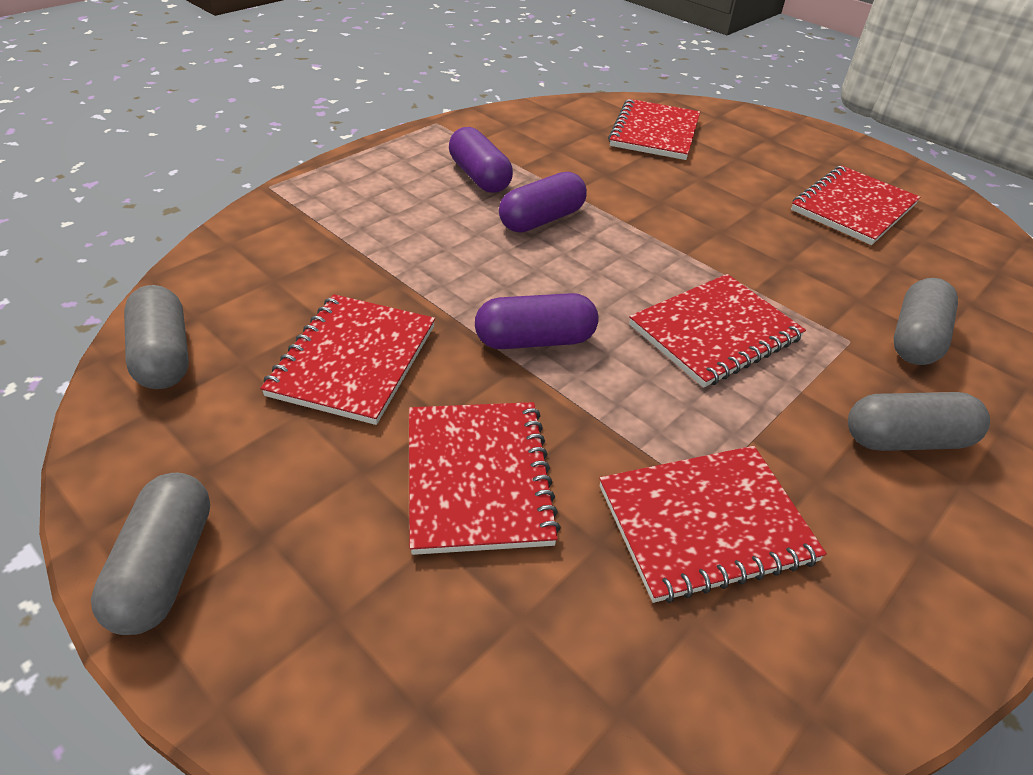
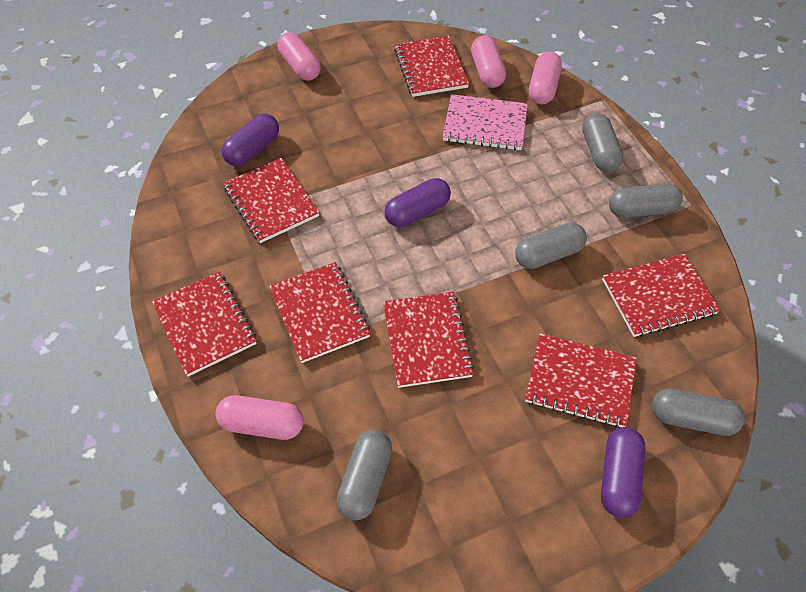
grey capsule: 4 -> 5
pink capsule: 0 -> 4
pink notebook: 0 -> 1
red notebook: 6 -> 7

